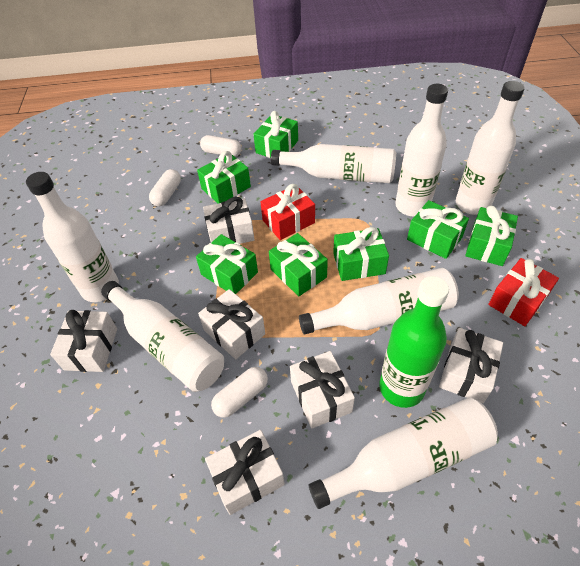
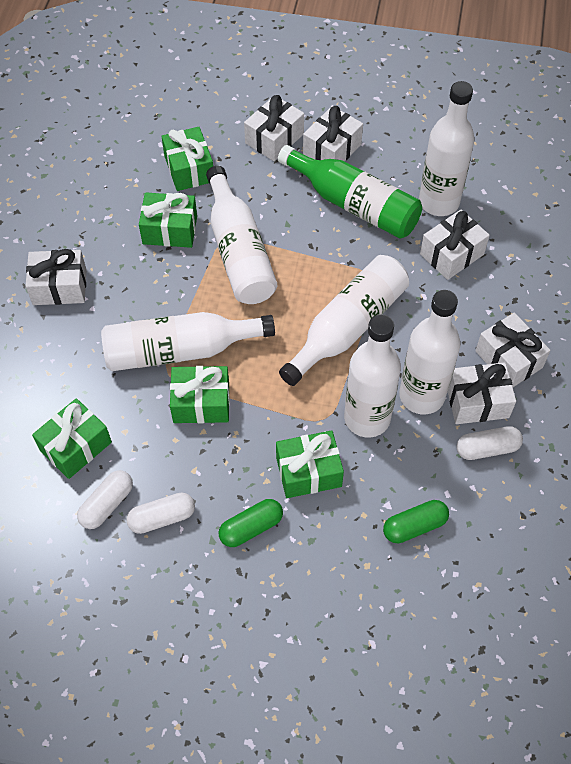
green capsule: 0 -> 2
green gift: 7 -> 5
red gift: 2 -> 0
white bottle: 7 -> 6

